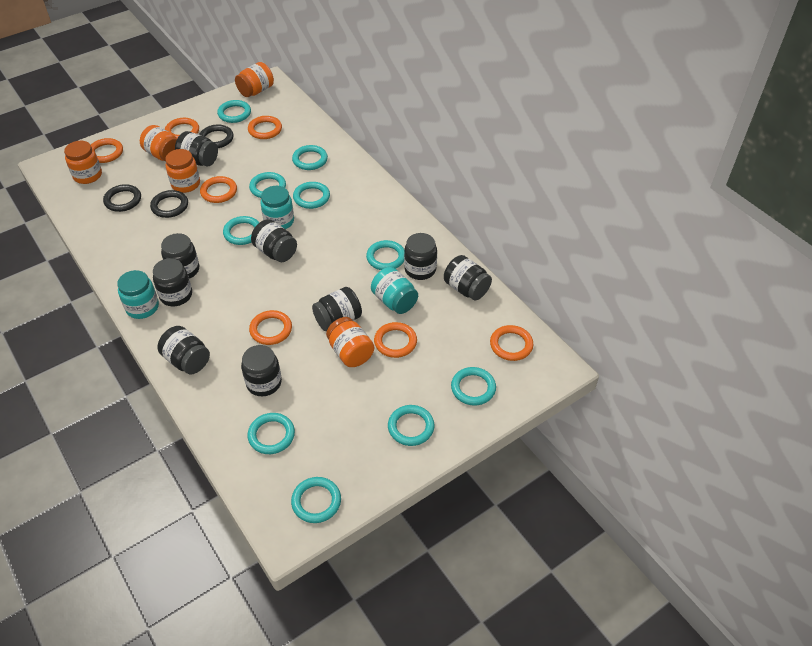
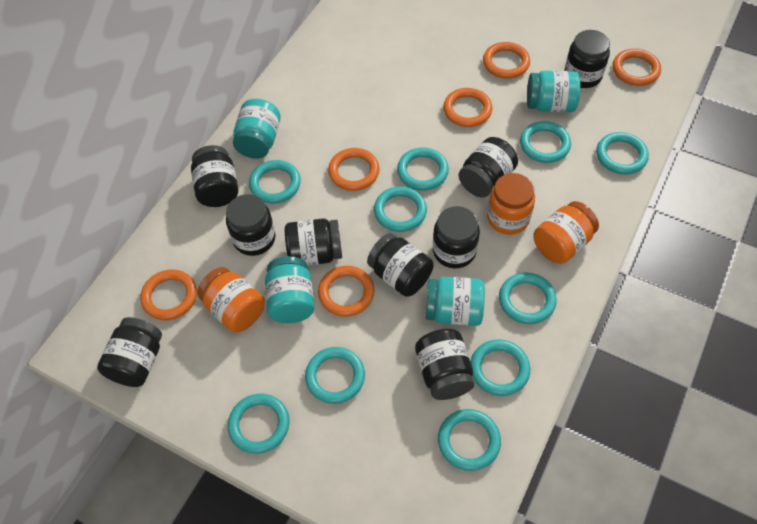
black ring: 3 -> 0
orange jar: 5 -> 3
orange ring: 7 -> 6
turquoise jar: 3 -> 4

